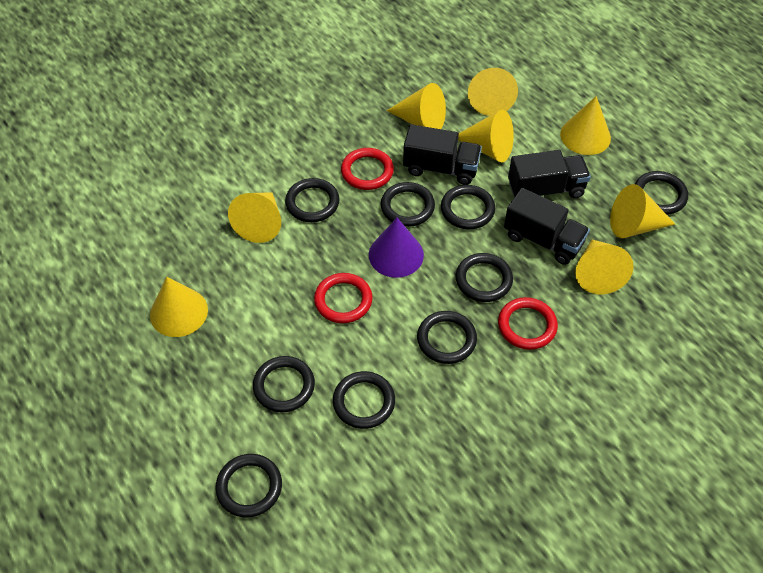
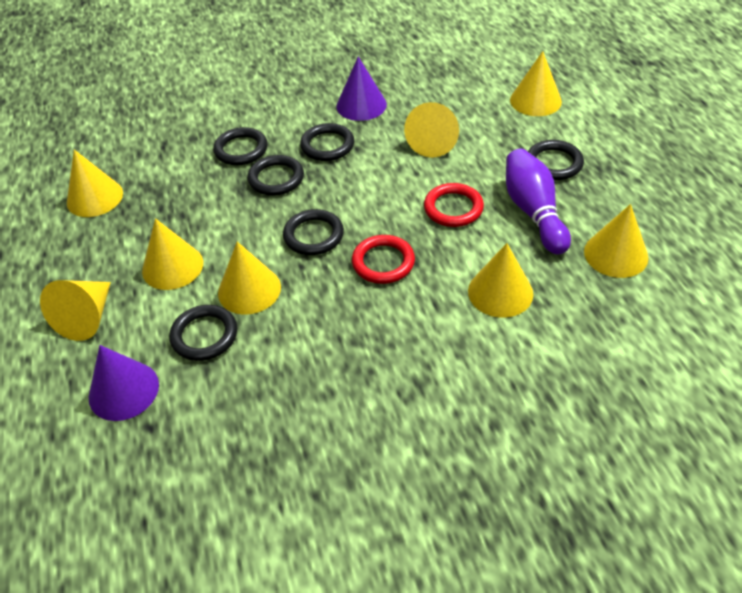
black ring: 9 -> 6
black truck: 3 -> 0
purple bowling pin: 0 -> 1
purple cone: 1 -> 2
red ring: 3 -> 2

